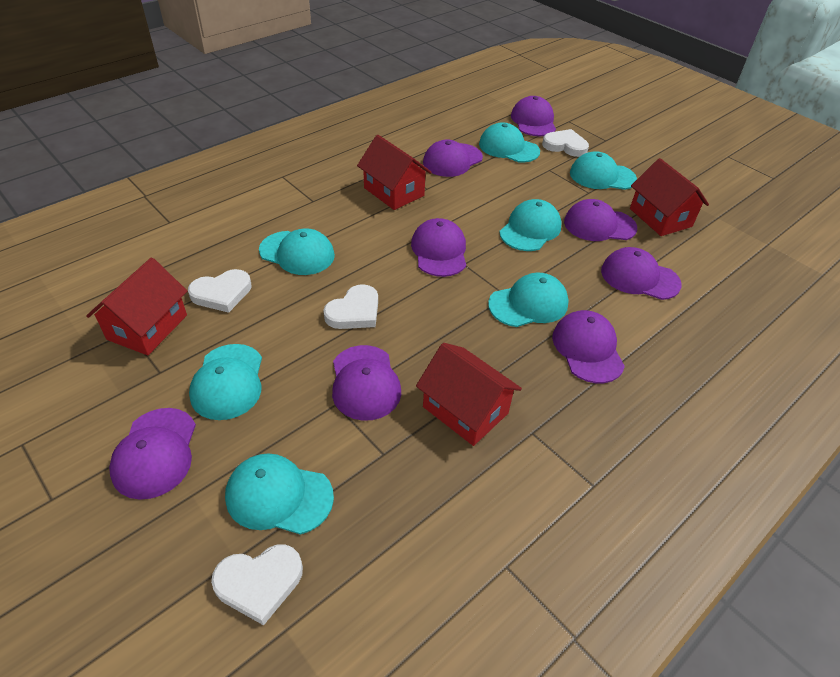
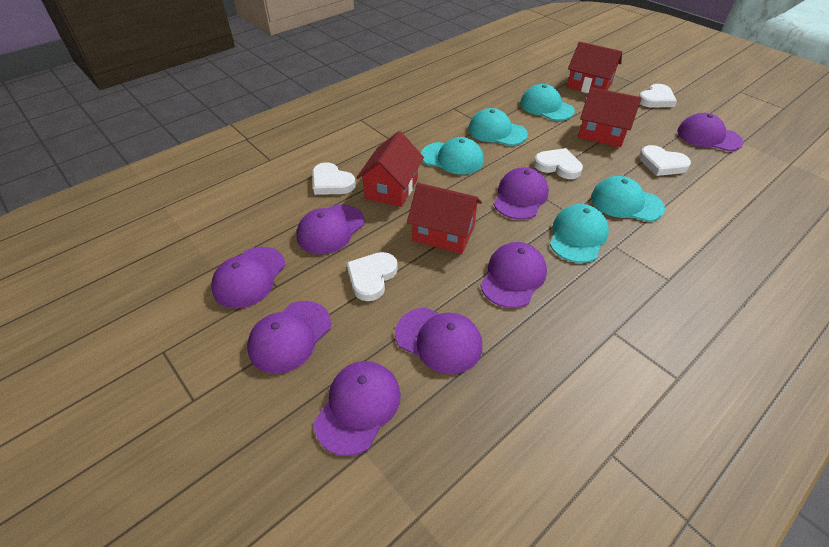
turquoise cap: 7 -> 5
white heart: 4 -> 5

